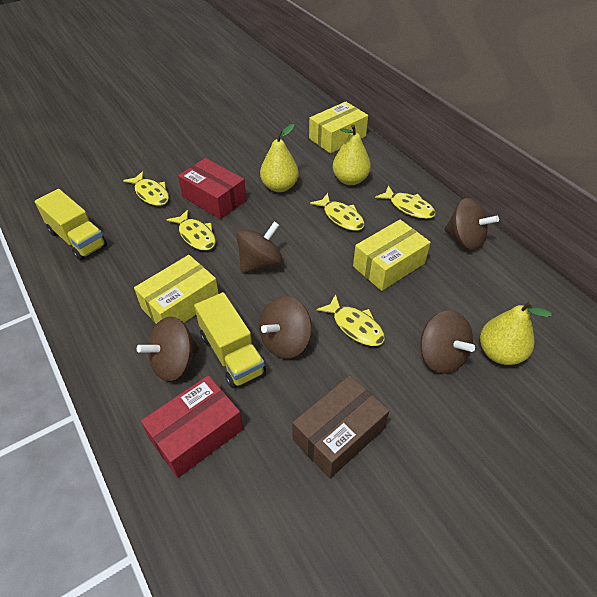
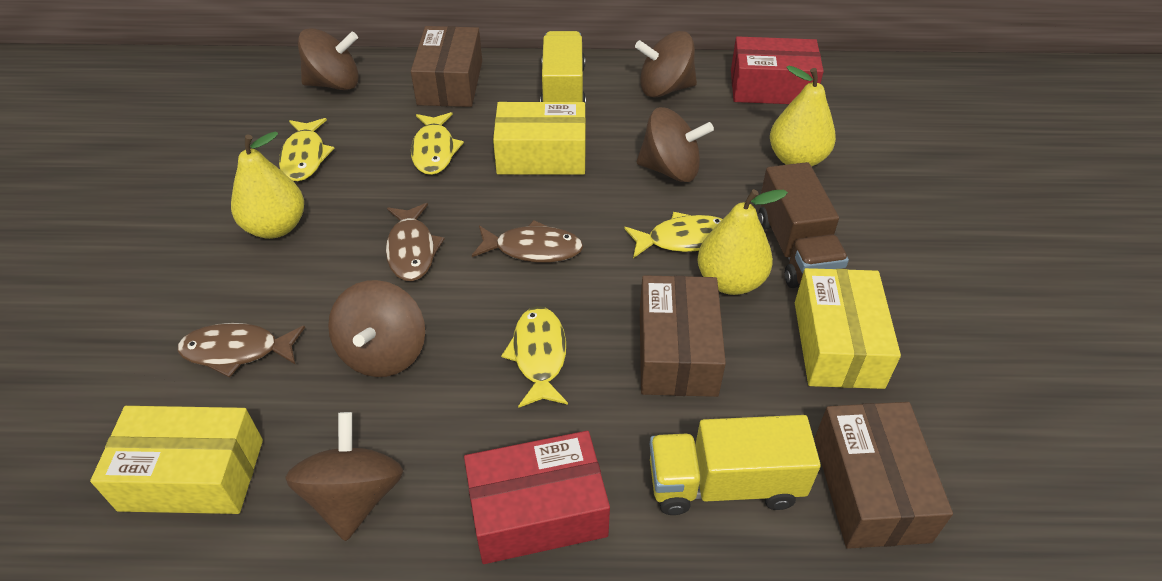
brown box: 1 -> 3
brown fish: 0 -> 3
brown truck: 0 -> 1
yellow fish: 5 -> 4

